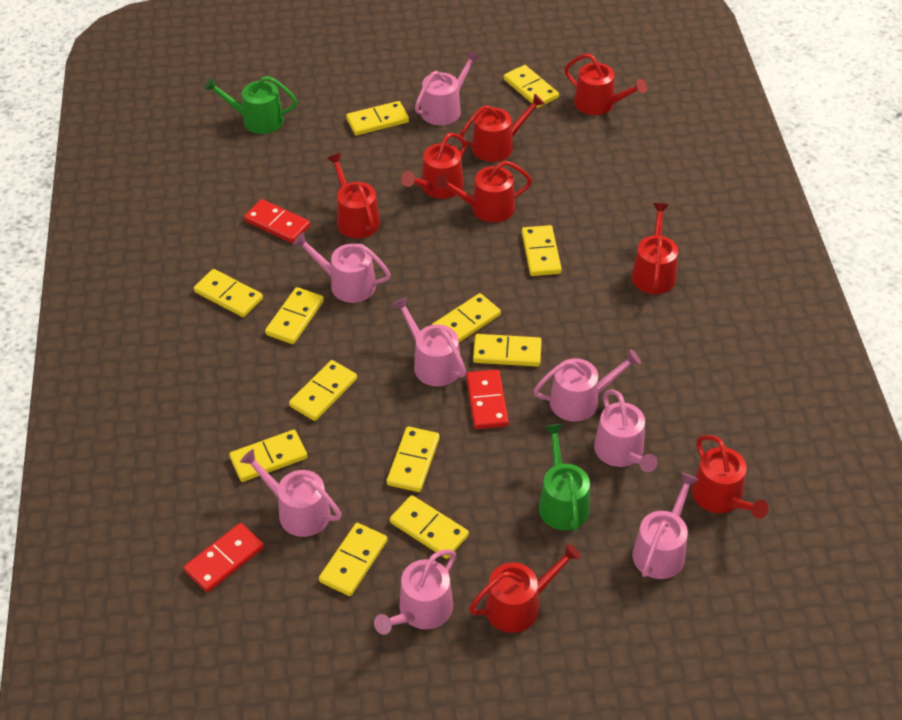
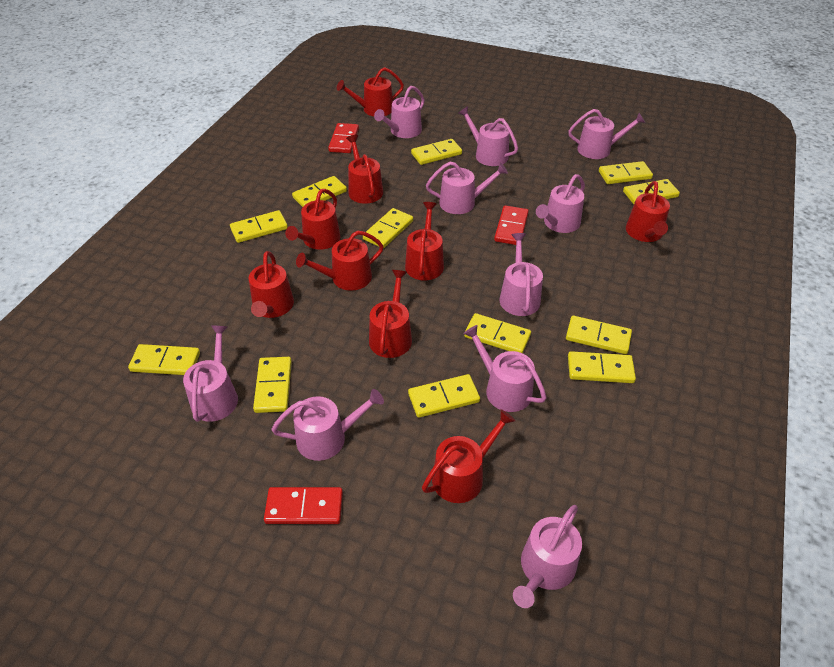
green watering can: 2 -> 0
pink watering can: 8 -> 10
red watering can: 8 -> 9

